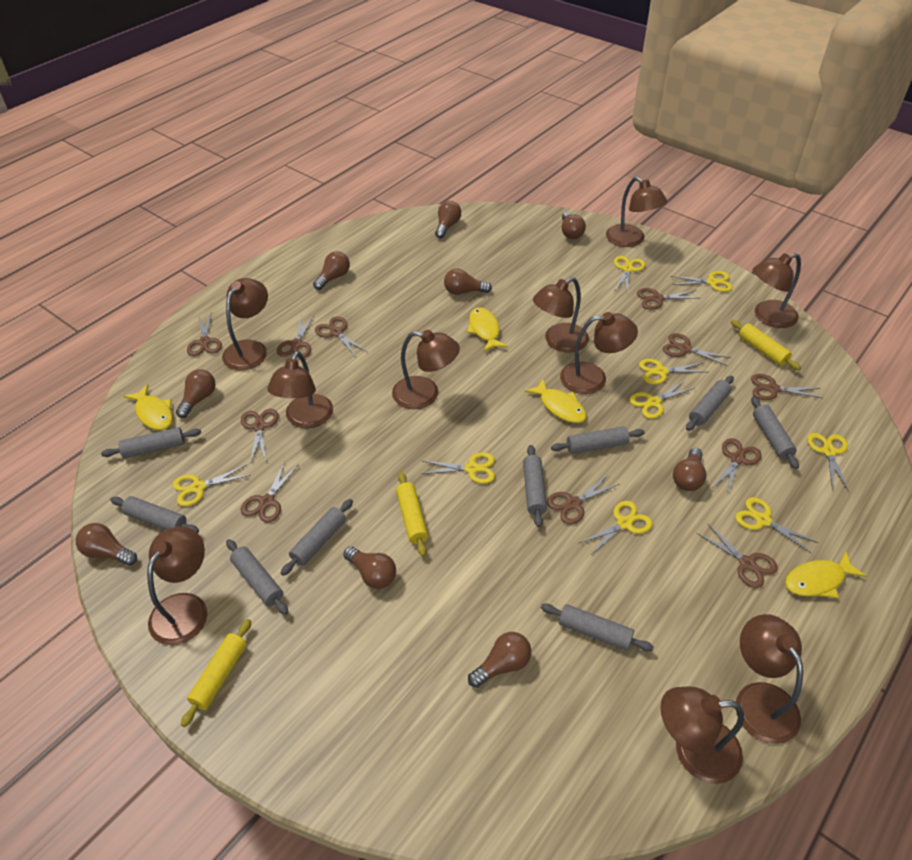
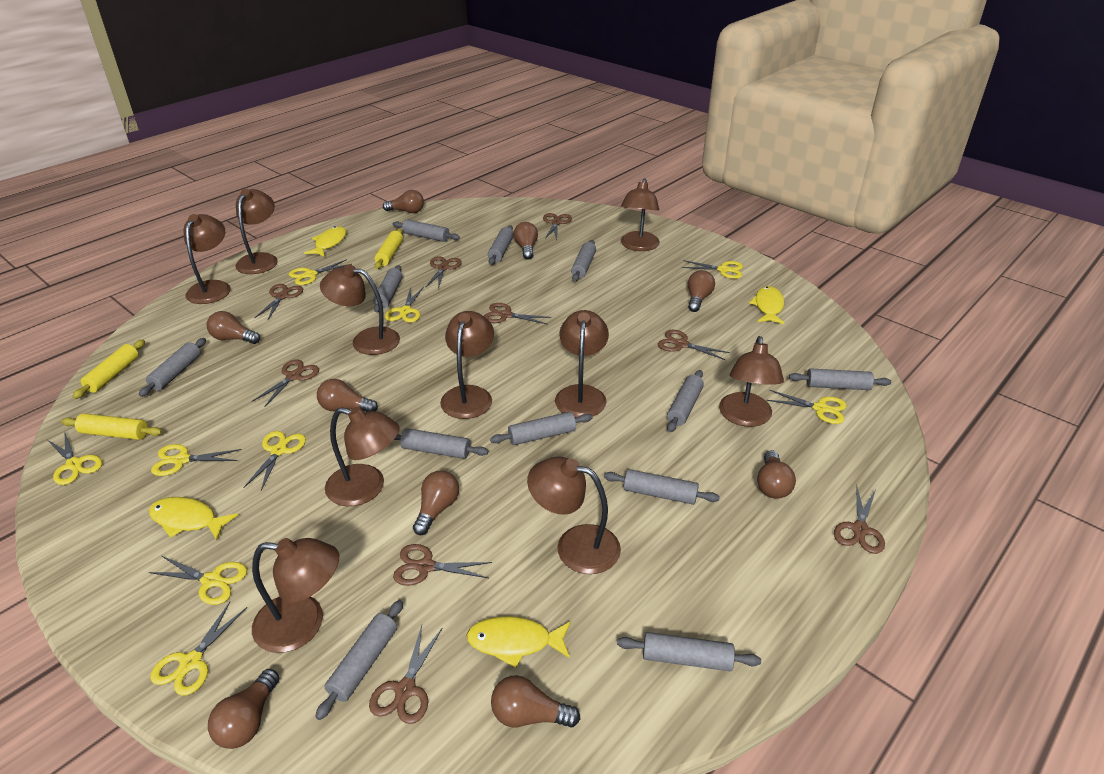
brown scissors: 11 -> 9
grey rolling pin: 9 -> 12

